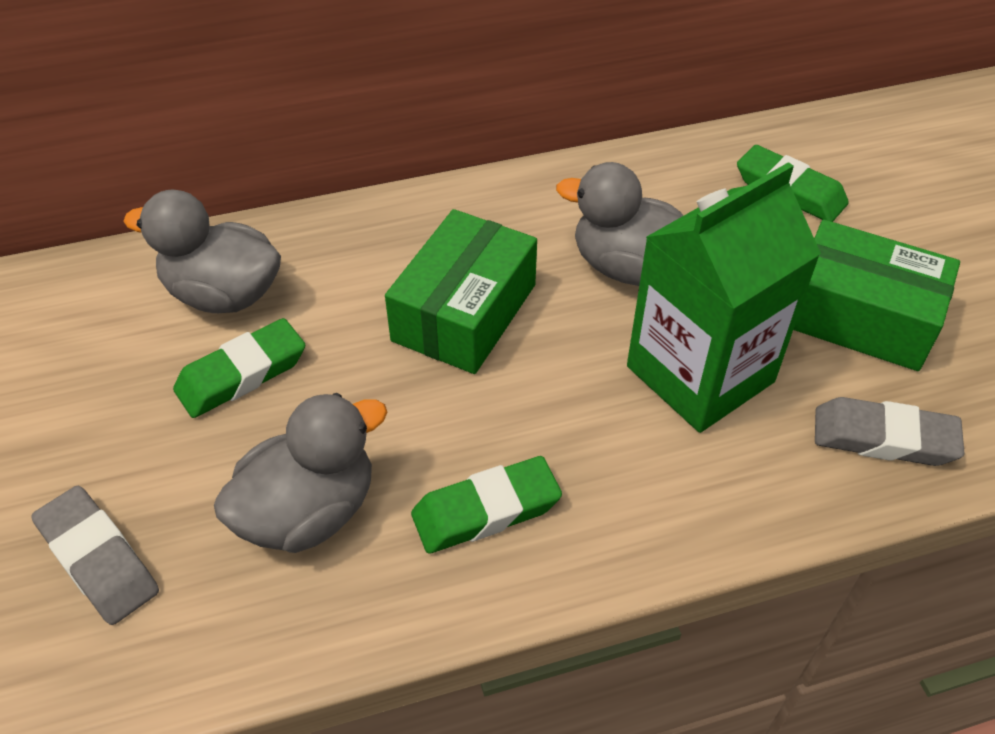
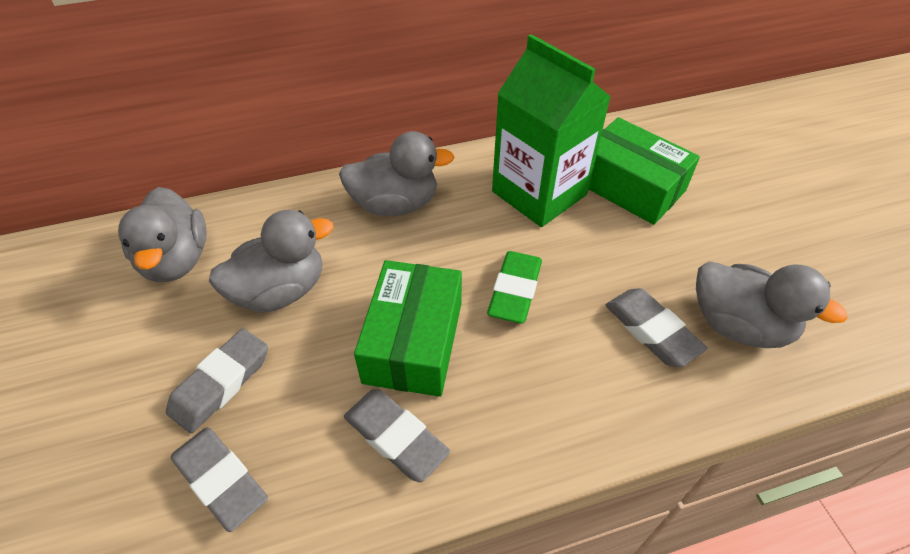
green eraser: 3 -> 1
grey duck: 3 -> 4
grey eraser: 2 -> 4

